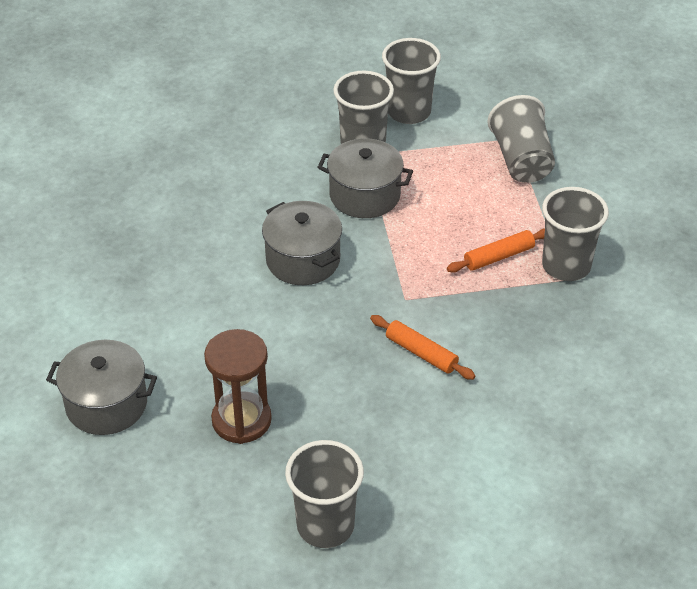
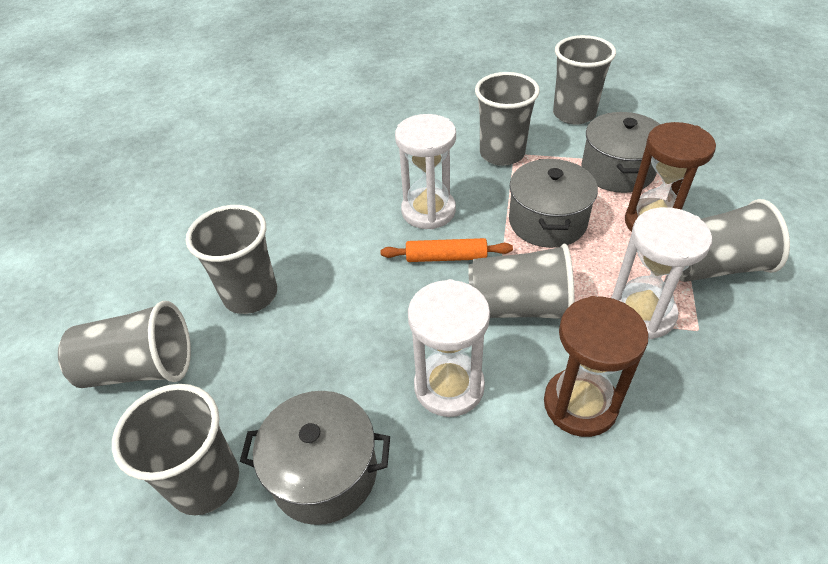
brown hourglass: 1 -> 2
grey cup: 5 -> 7
orange rolling pin: 2 -> 1
white hourglass: 0 -> 3

